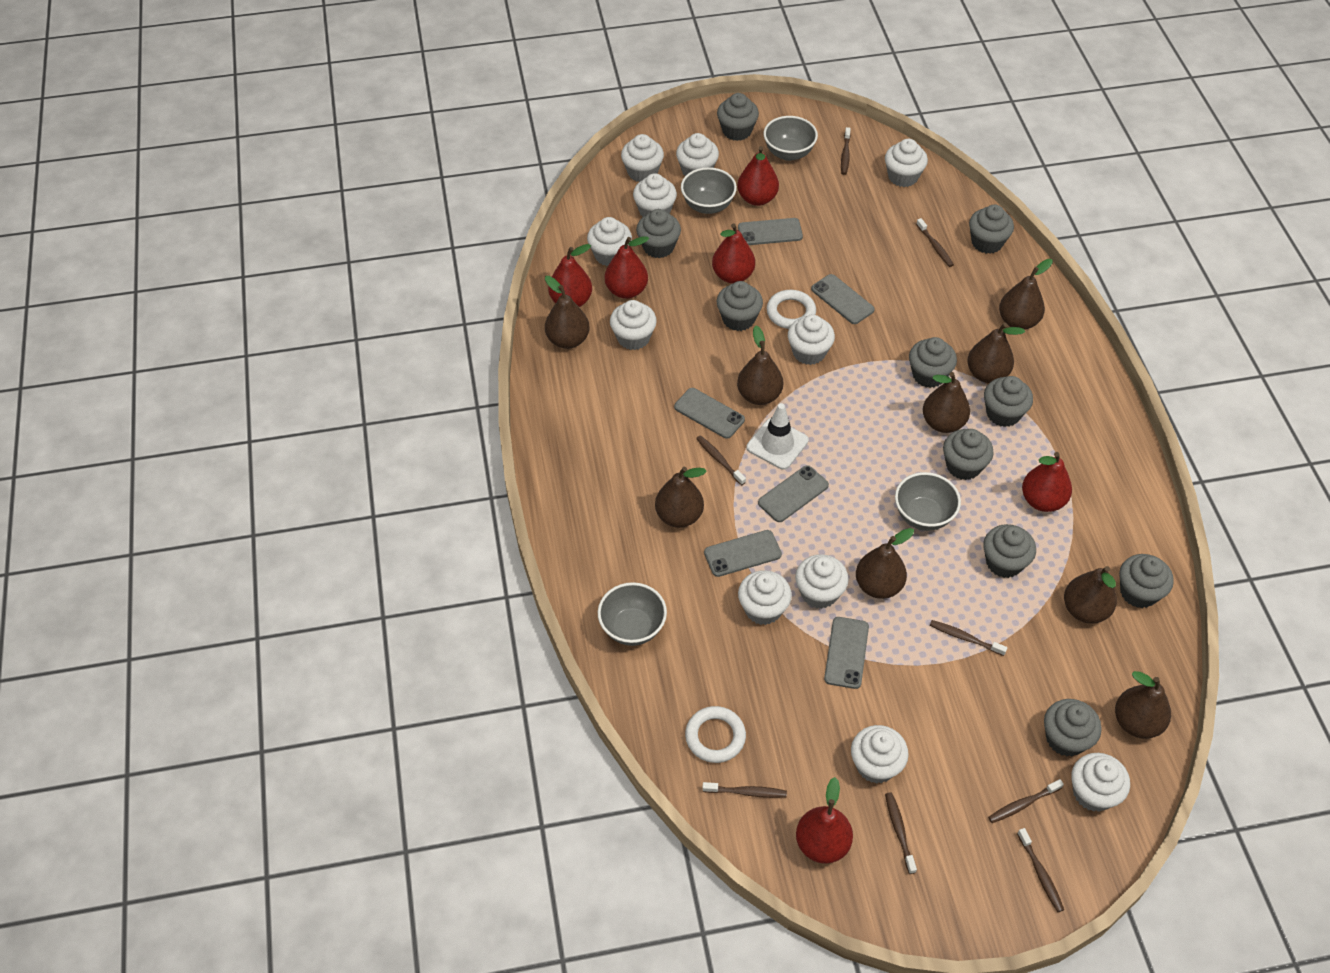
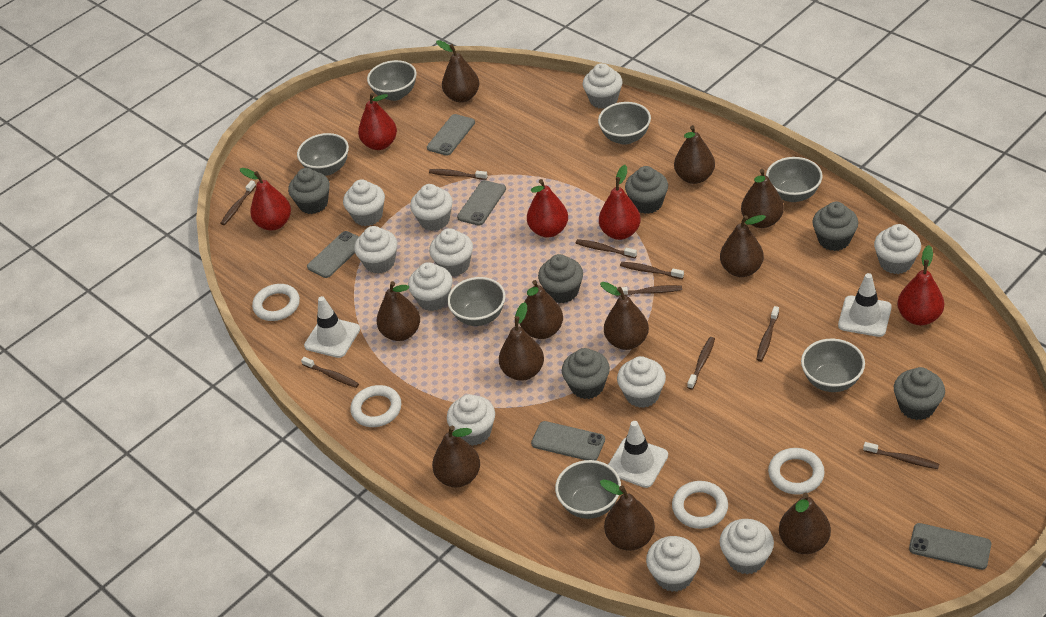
brown pear: 9 -> 11
brown toothbrush: 8 -> 9
grey bowl: 4 -> 7
grey cupcake: 10 -> 6
grey phone: 6 -> 5
red pear: 6 -> 5
white ring: 2 -> 4
white traffic cone: 1 -> 3

